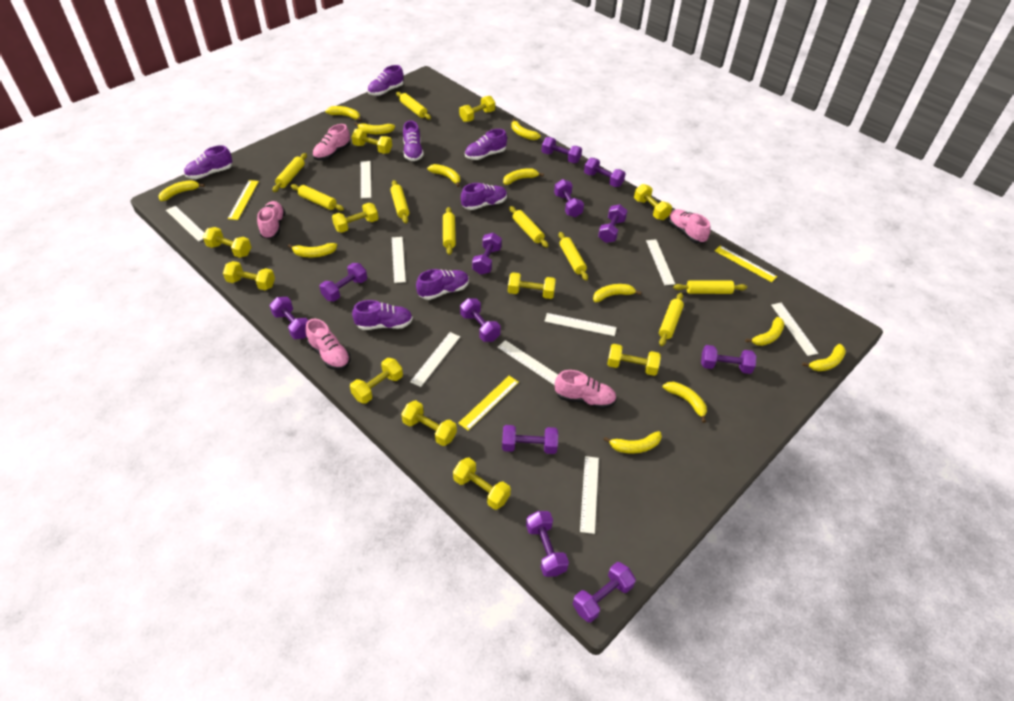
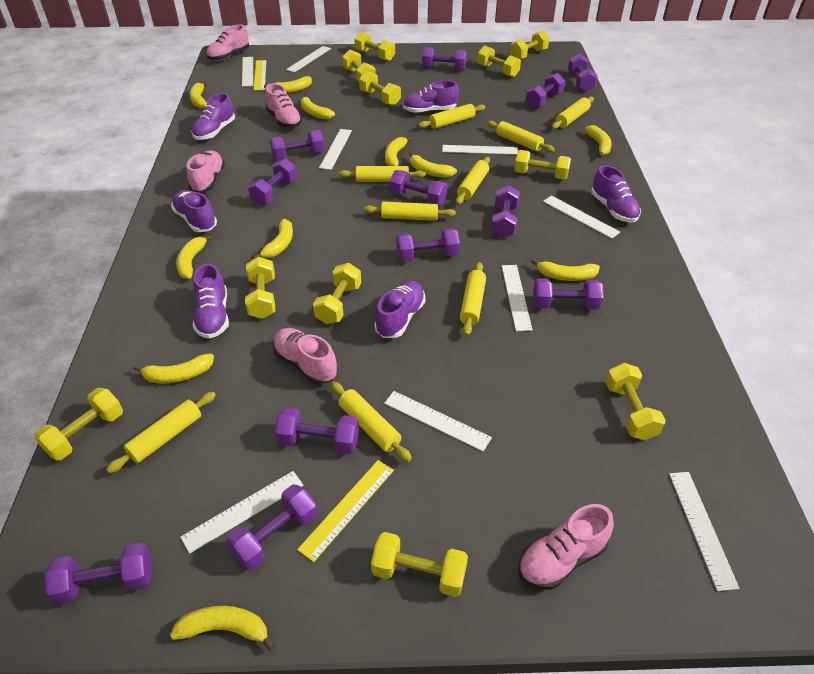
purple shoe: 7 -> 6
yellow banana: 12 -> 11
yellow ruler: 3 -> 2

